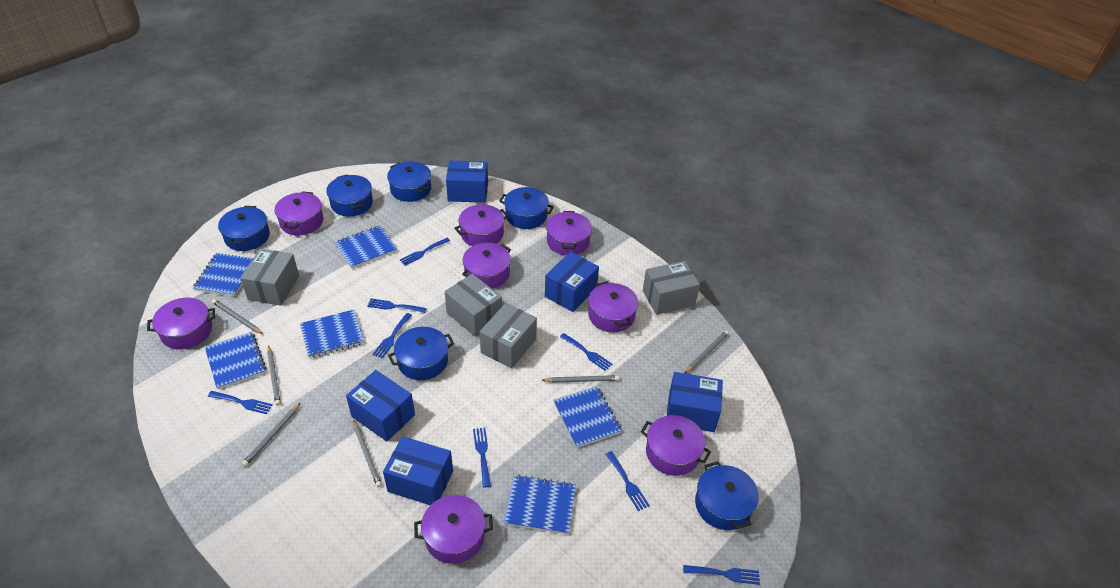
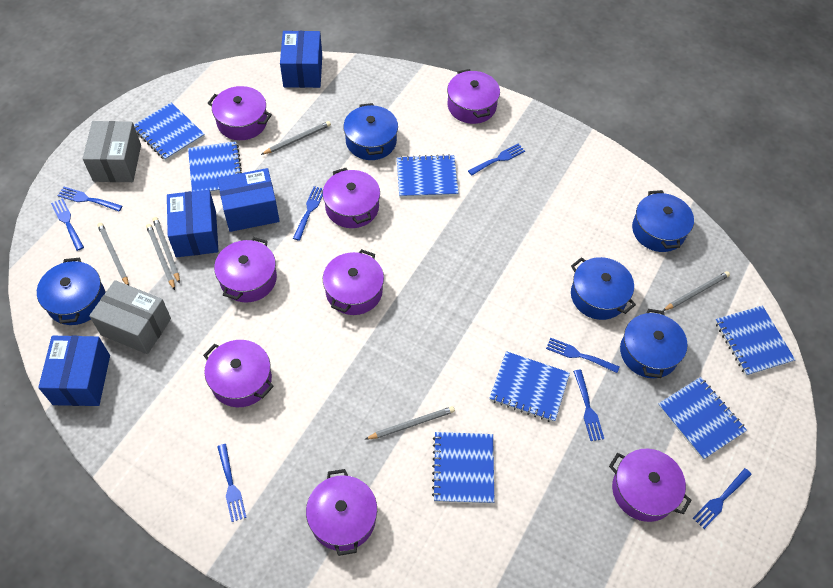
blue box: 5 -> 4
blue notebook: 6 -> 7
blue pot: 6 -> 5
grey box: 4 -> 2

